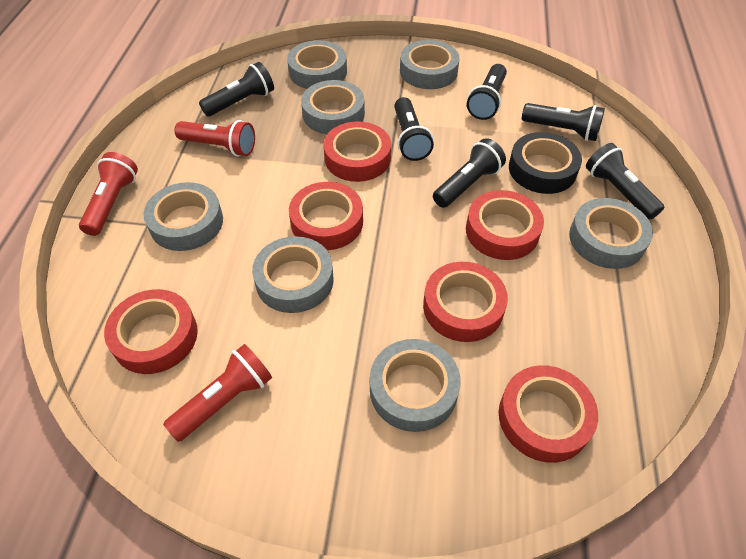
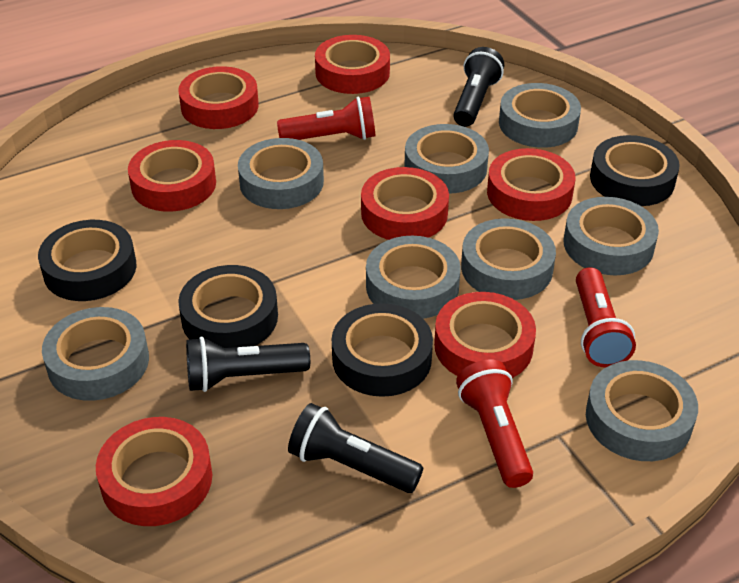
black flashlight: 6 -> 3
black tape: 1 -> 4
grey tape: 7 -> 8
red tape: 6 -> 7

